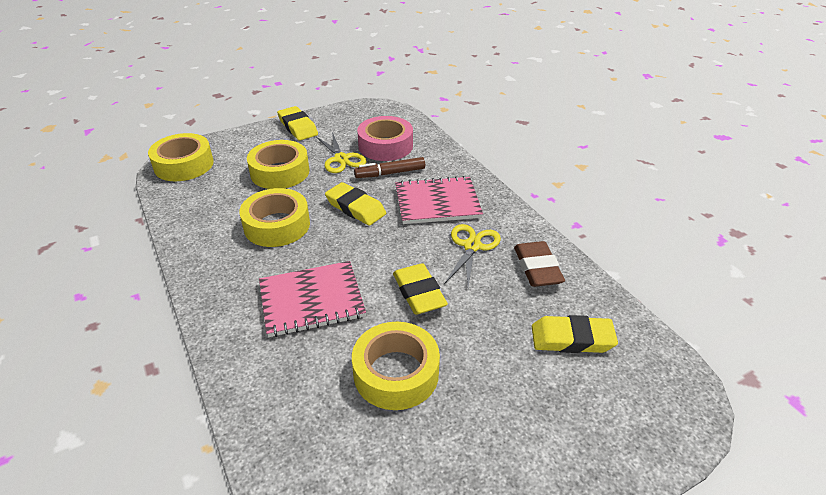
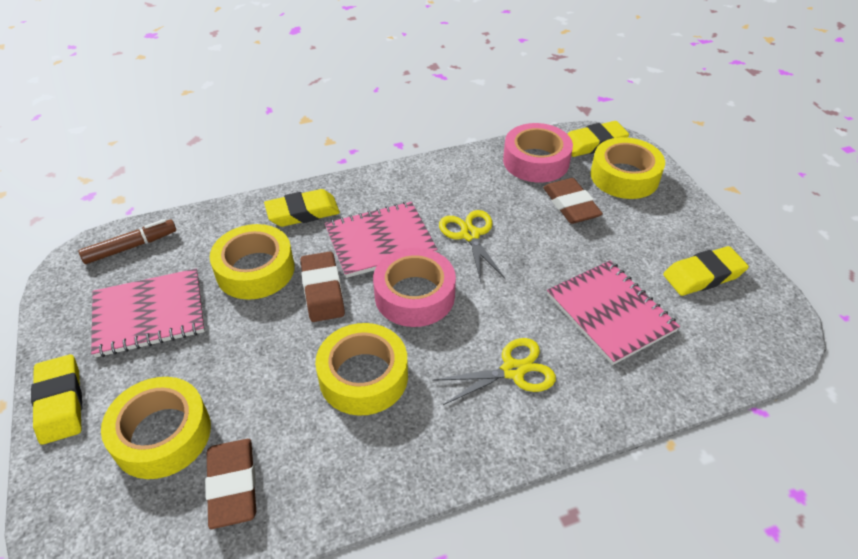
brown eraser: 1 -> 3
pink notebook: 2 -> 3
pink tape: 1 -> 2

